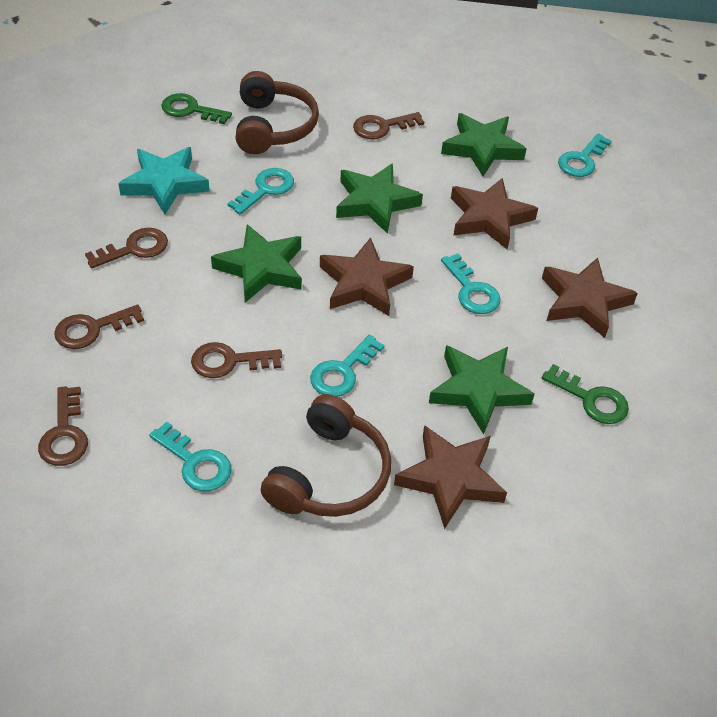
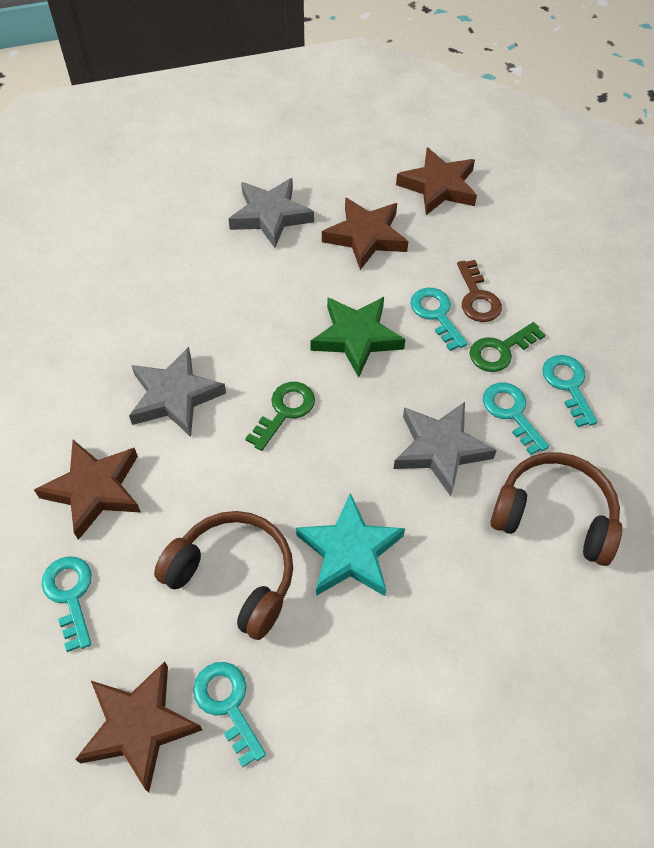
brown key: 5 -> 1
green star: 4 -> 1
grey star: 0 -> 3

